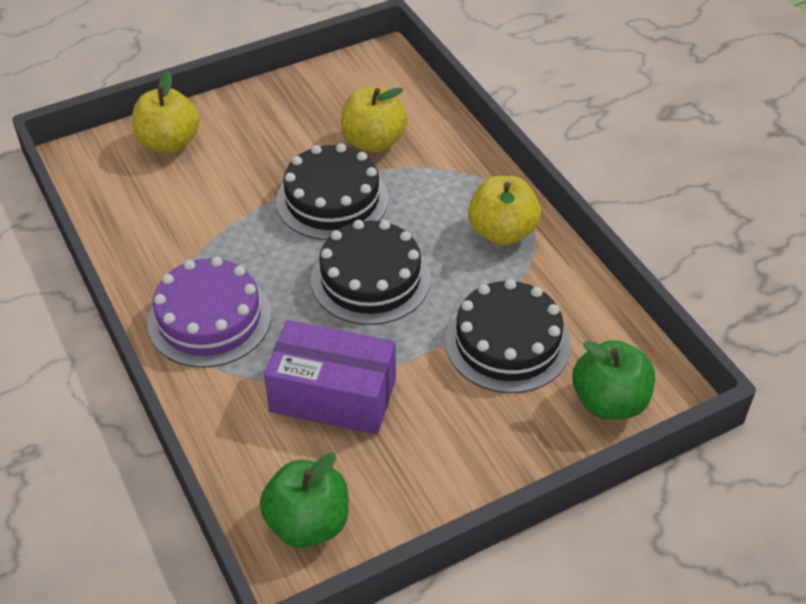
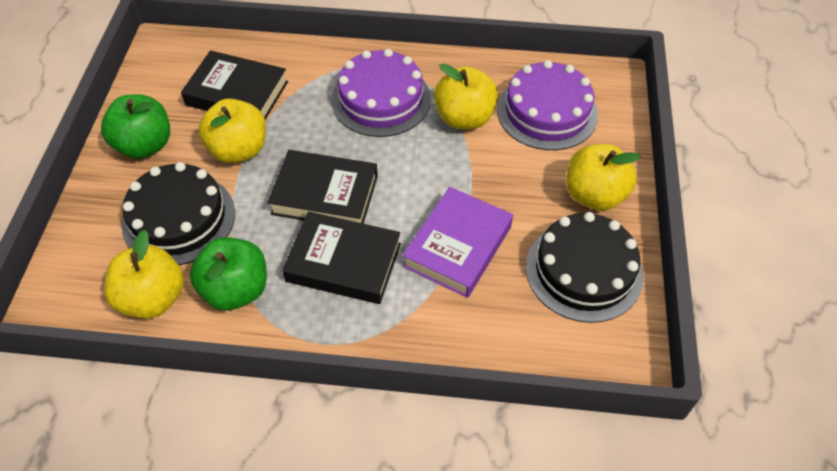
black book: 0 -> 3
black cake: 3 -> 2
purple book: 0 -> 1
purple box: 1 -> 0
purple cake: 1 -> 2
yellow apple: 3 -> 4

